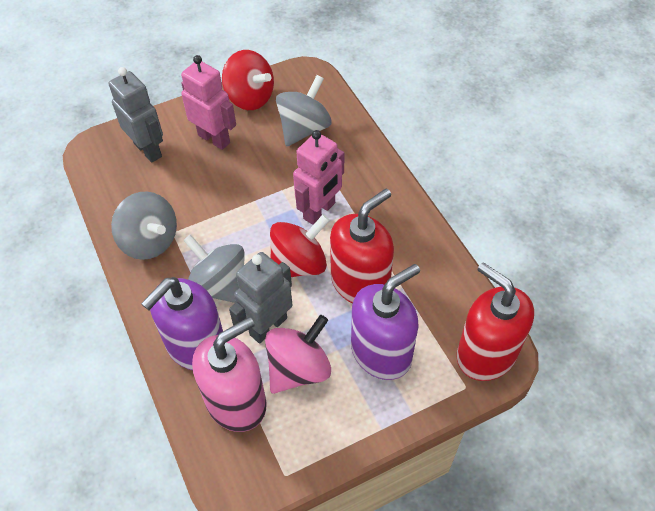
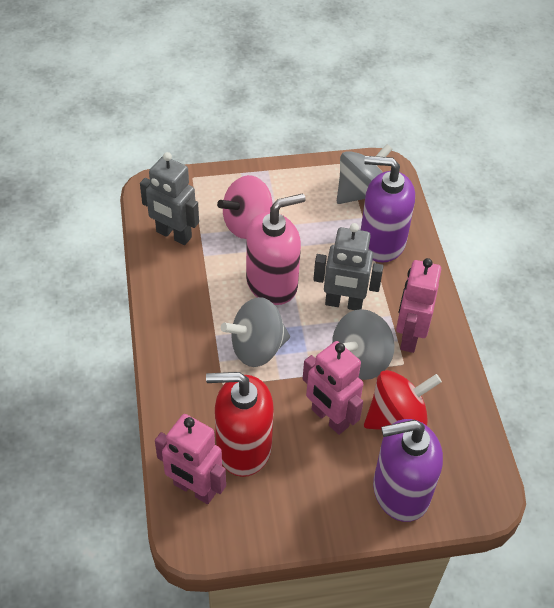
pink robot: 2 -> 3
red soap dispenser: 2 -> 1
red spinning top: 2 -> 1

